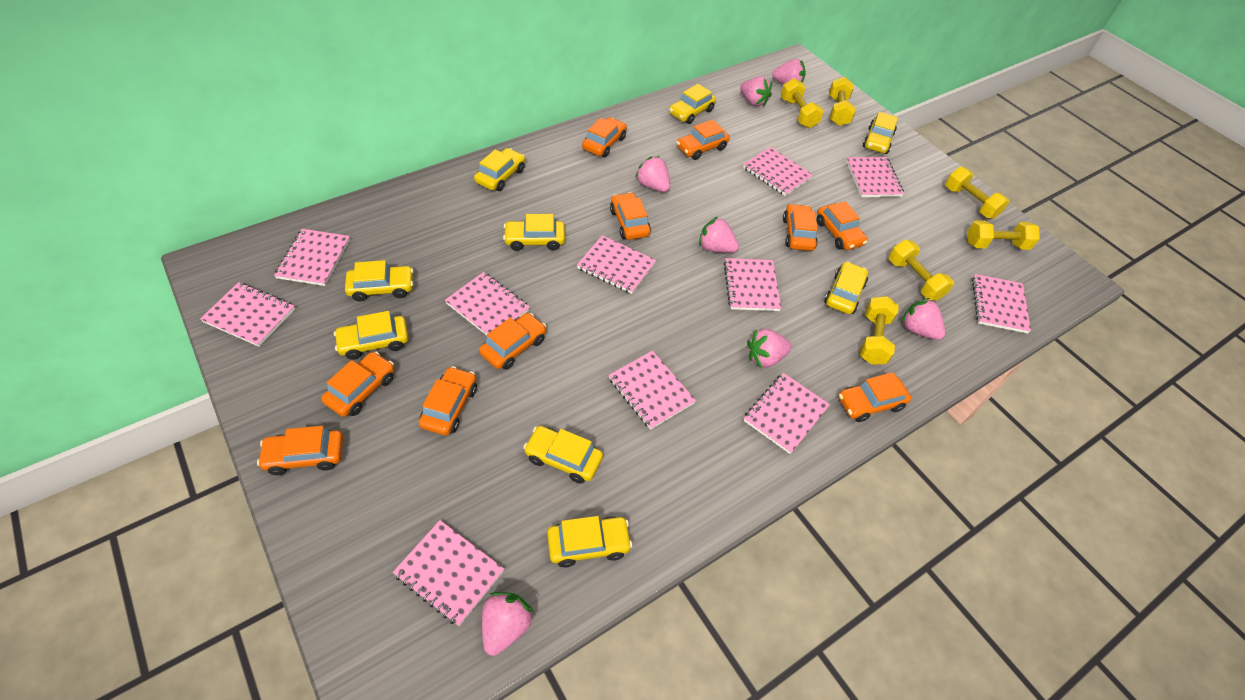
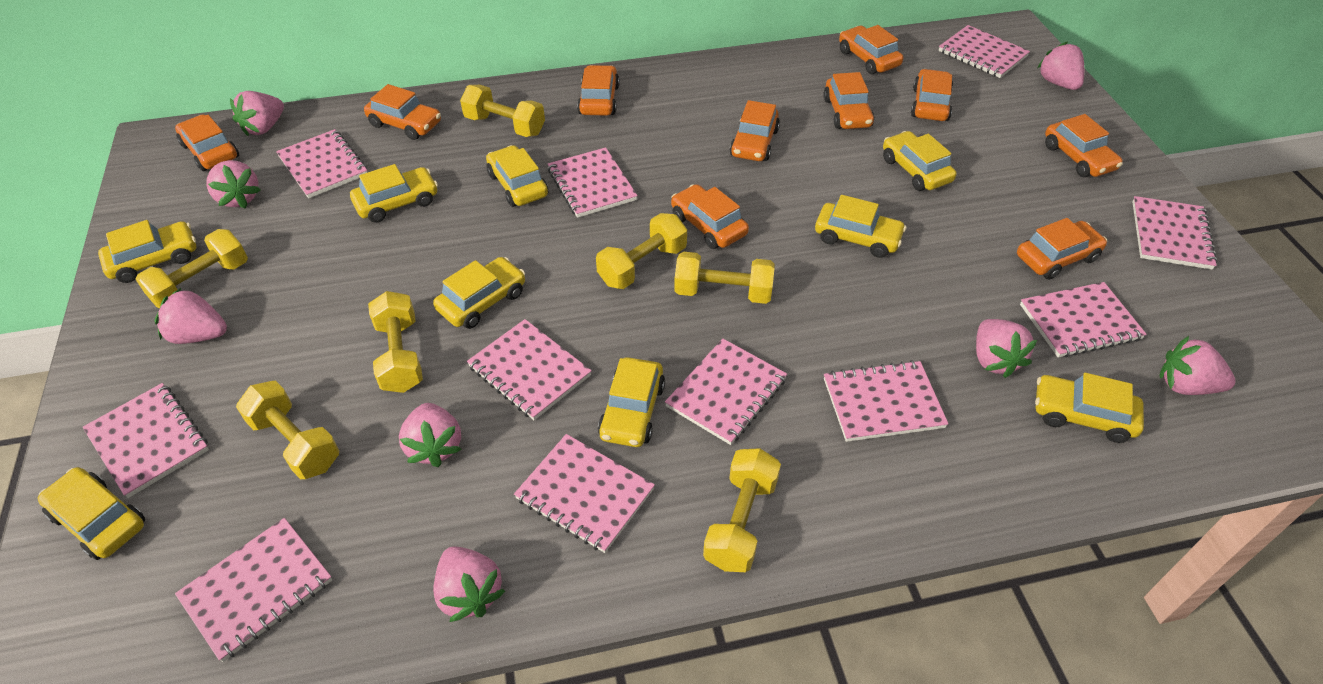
pink strawberry: 7 -> 8
yellow dumbbell: 6 -> 7

